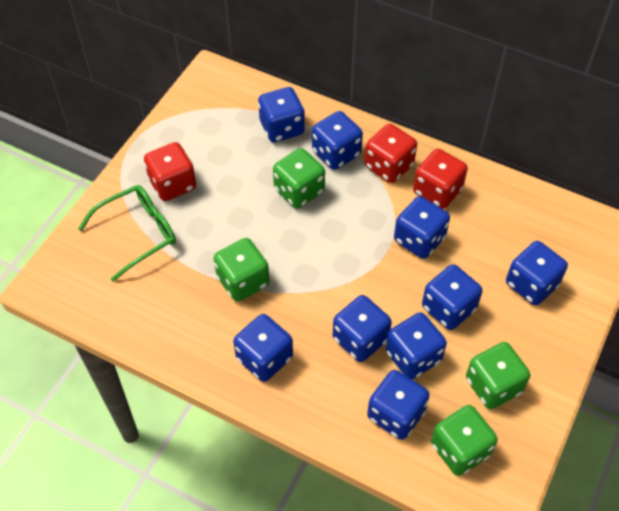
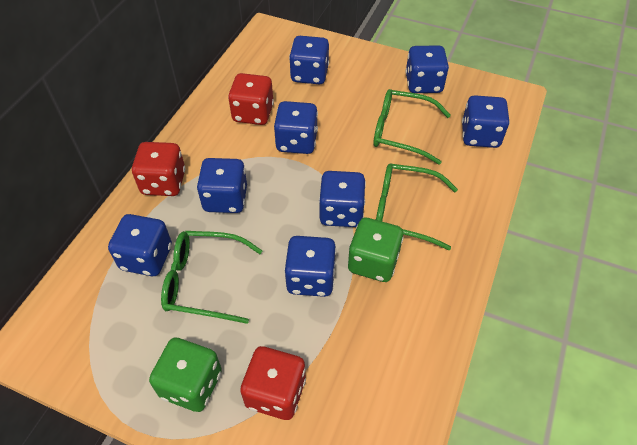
blue dice: 9 -> 8
green dice: 4 -> 2
green glasses: 1 -> 3

